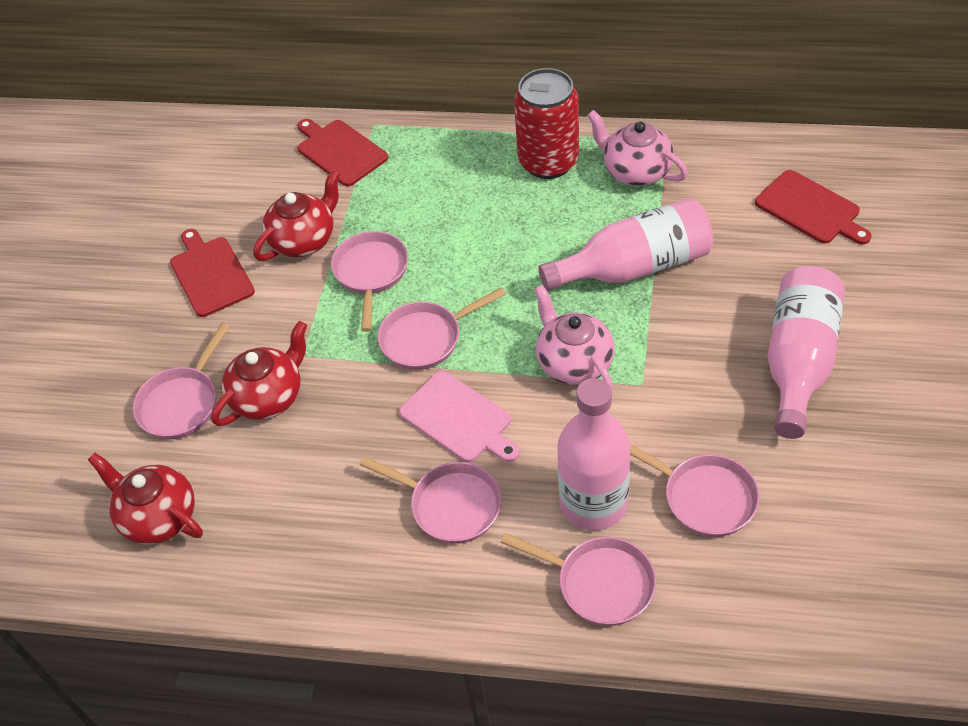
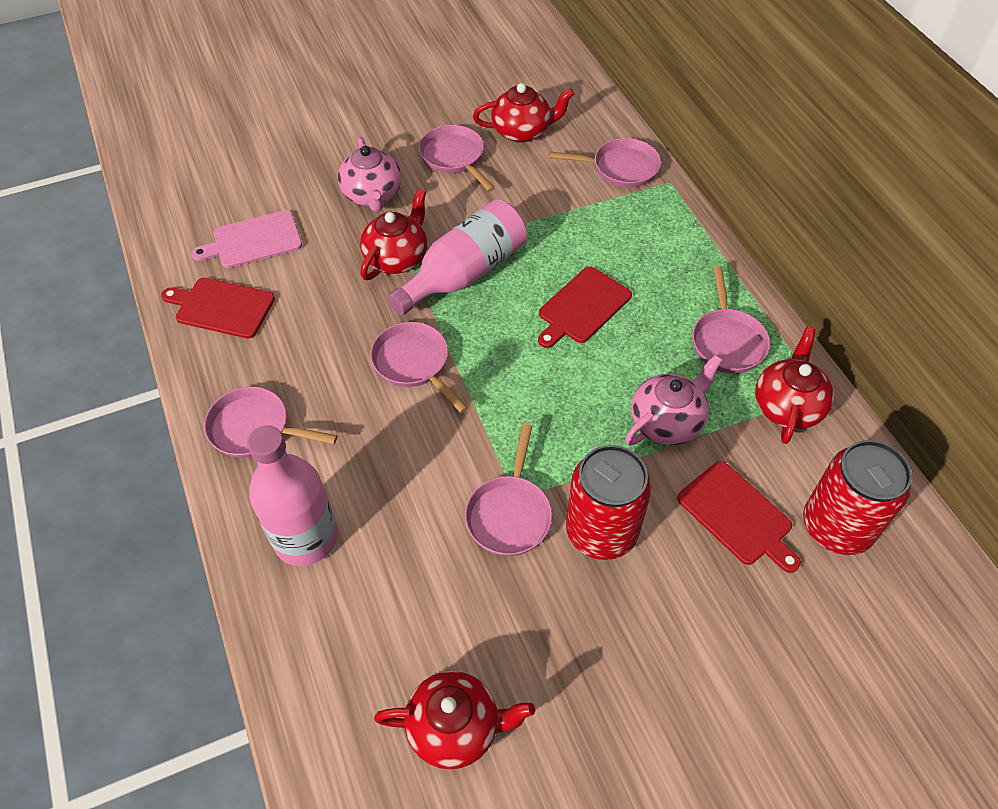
pink bottle: 3 -> 2
red can: 1 -> 2
red teapot: 3 -> 4

